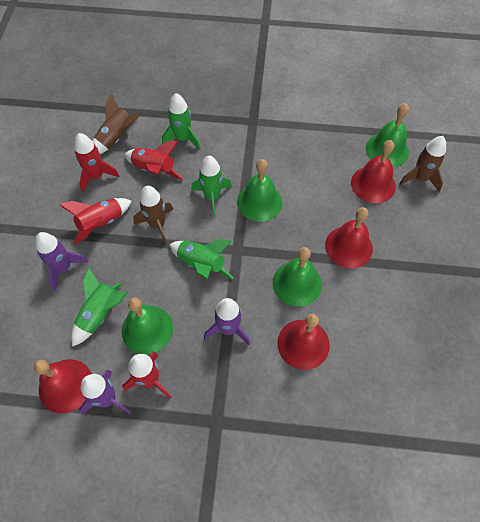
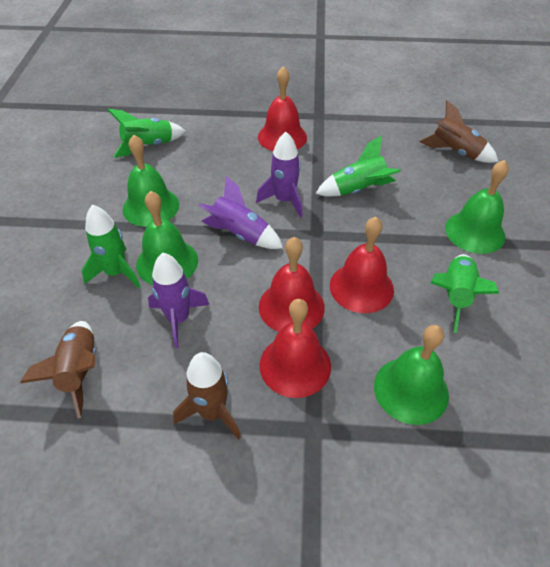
red rocket: 4 -> 0

